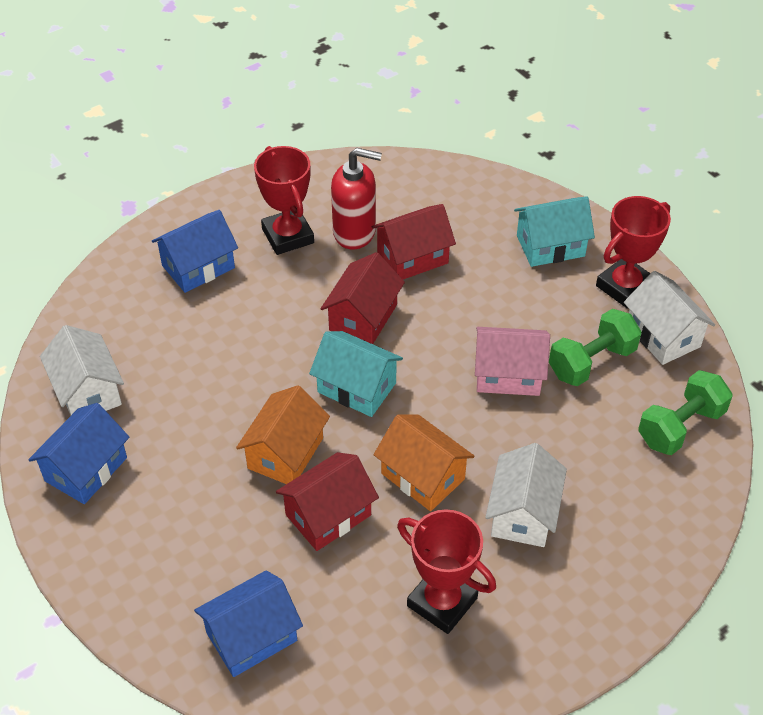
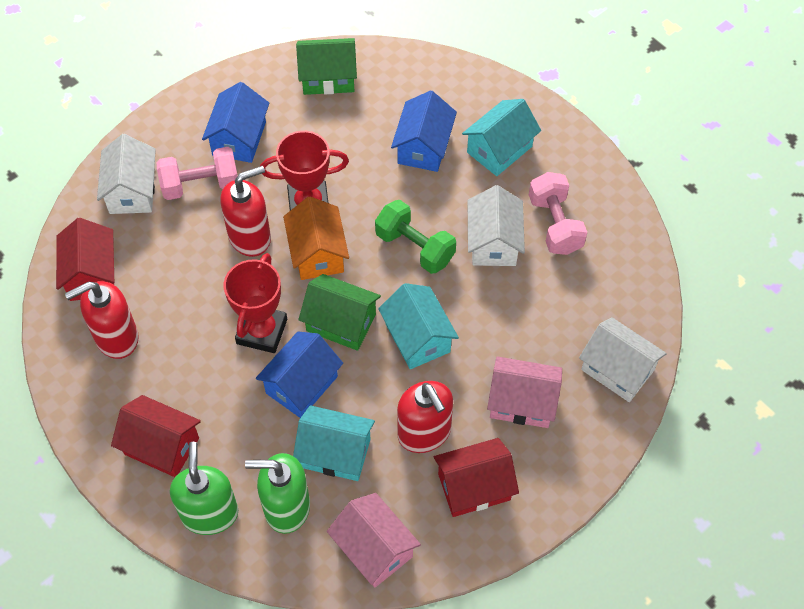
green dumbbell: 2 -> 1
green house: 0 -> 2
green soap dispenser: 0 -> 2
orange house: 2 -> 1
pink dumbbell: 0 -> 2
pink house: 1 -> 2
red soap dispenser: 1 -> 3
red trophy: 3 -> 2
turquoise house: 2 -> 3

